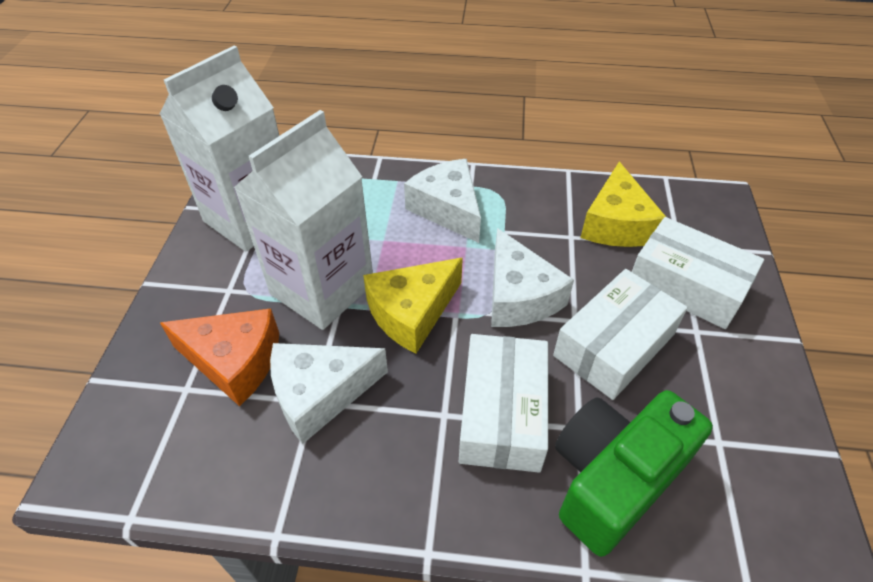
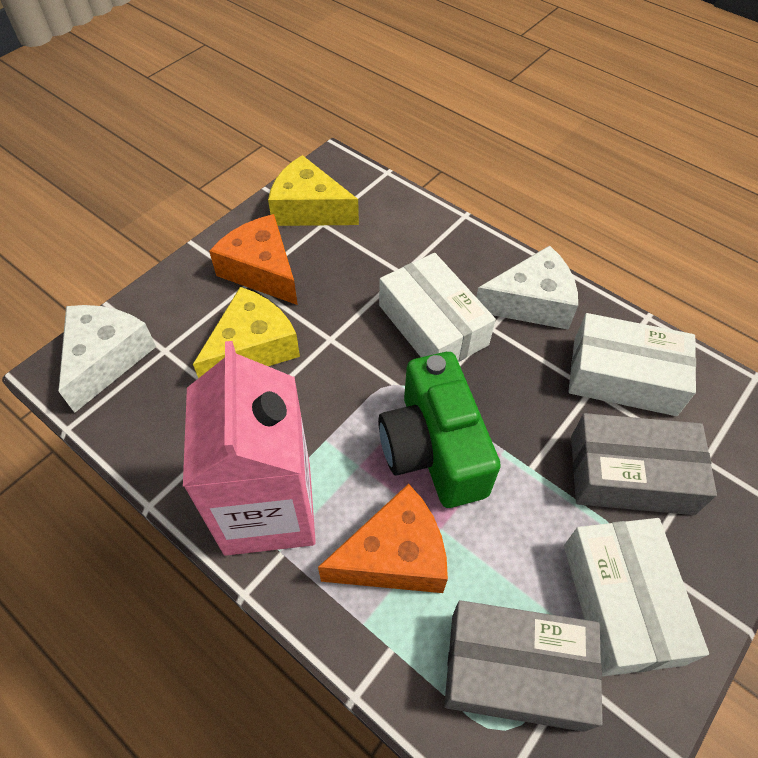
grey box: 0 -> 2
orange cheese: 1 -> 2
pink carton: 0 -> 1
white carton: 2 -> 0
white cheese: 3 -> 2

